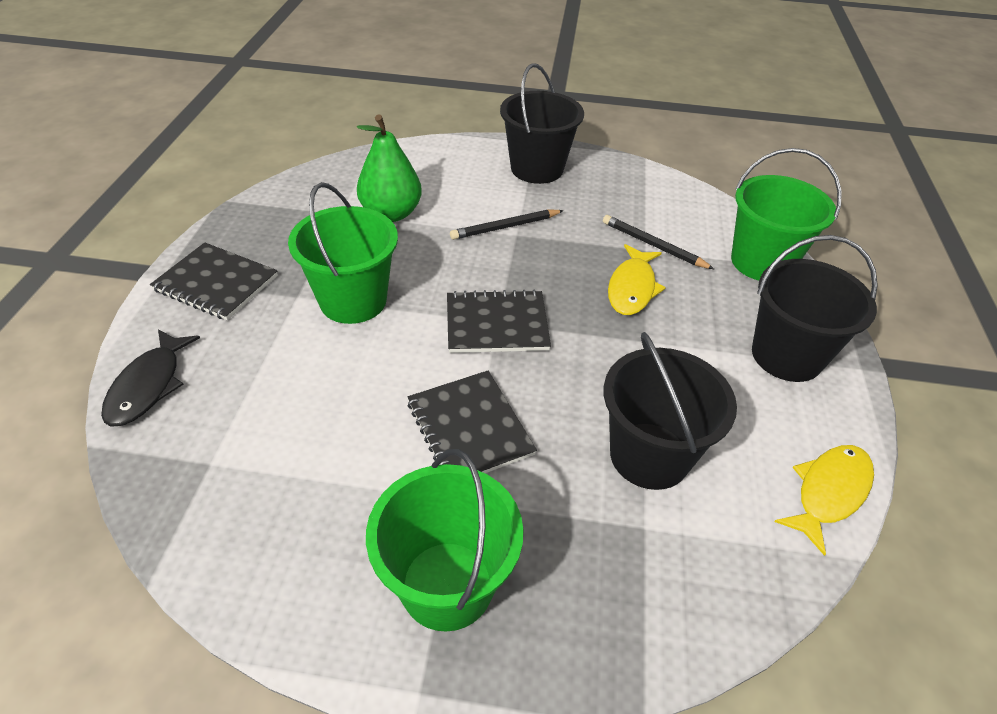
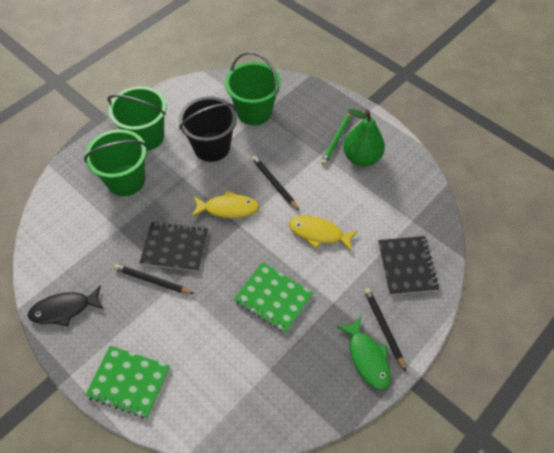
black bucket: 3 -> 1
black notebook: 3 -> 2
black pencil: 2 -> 3
green fish: 0 -> 1
green notebook: 0 -> 2
green pencil: 0 -> 1

